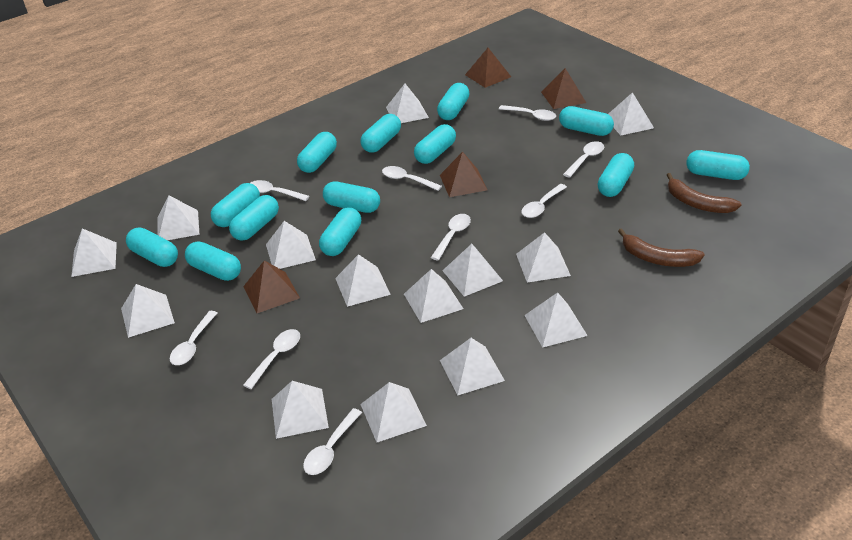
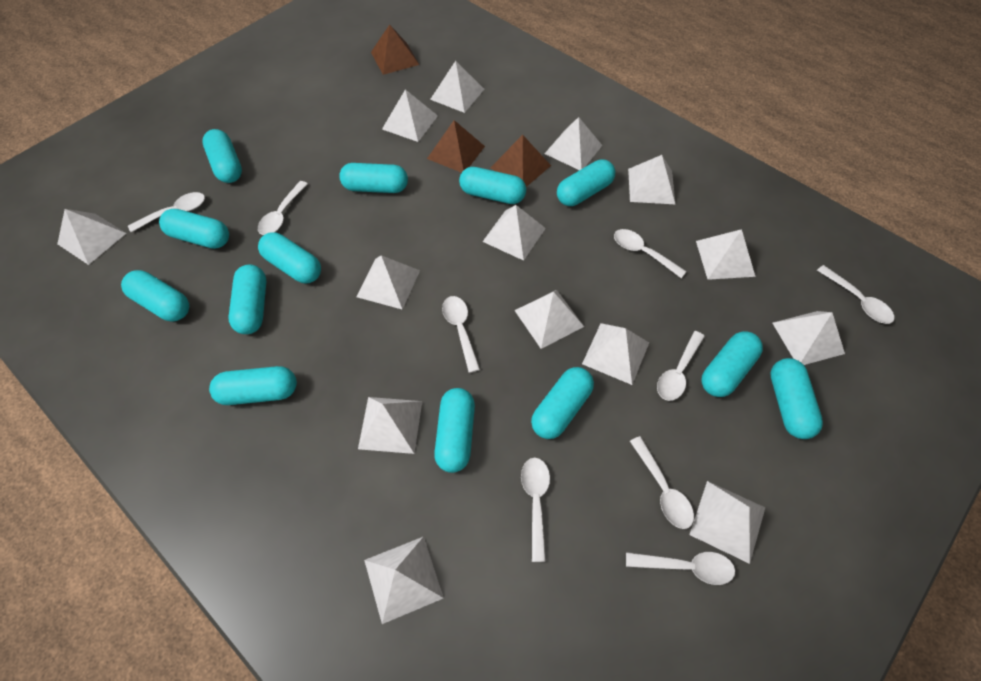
brown banana: 2 -> 0
brown pyramid: 4 -> 3

